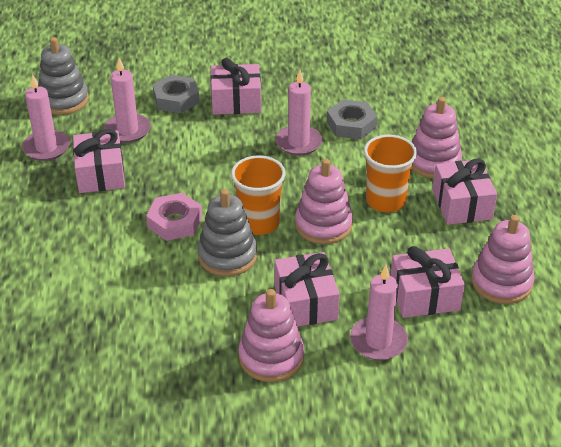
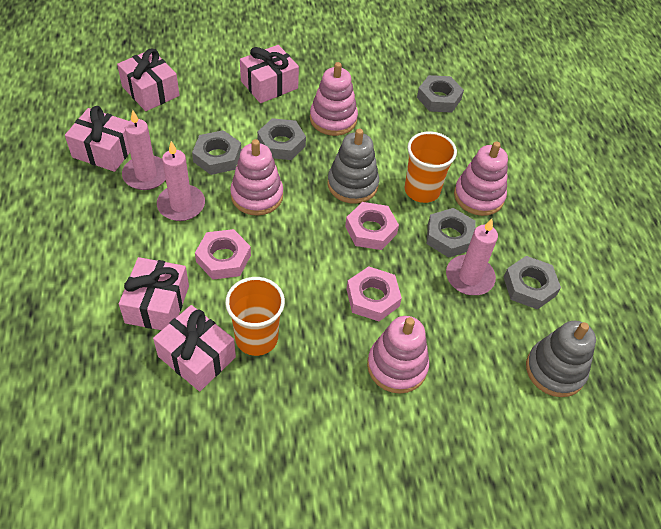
grey nut: 2 -> 5
pink candle: 4 -> 3
pink nut: 1 -> 3

